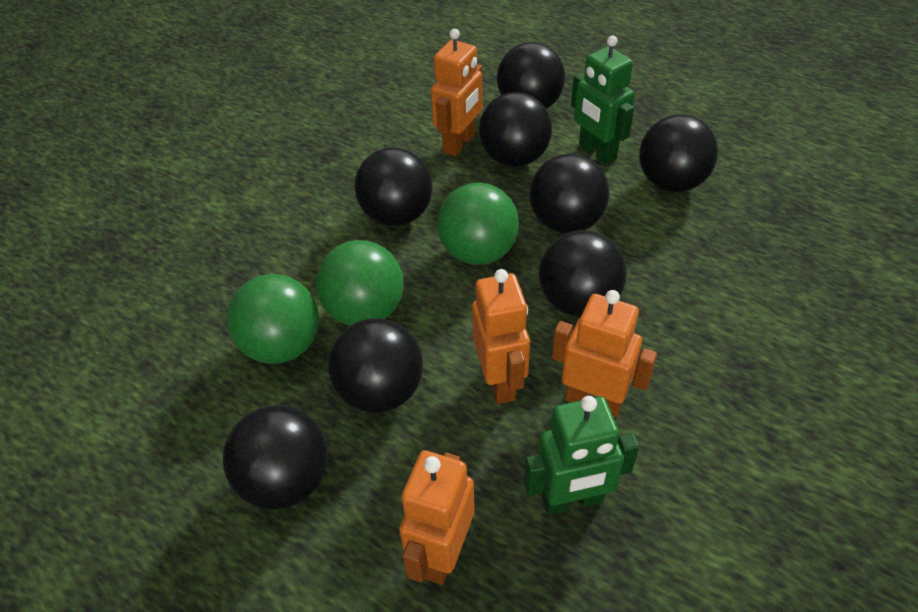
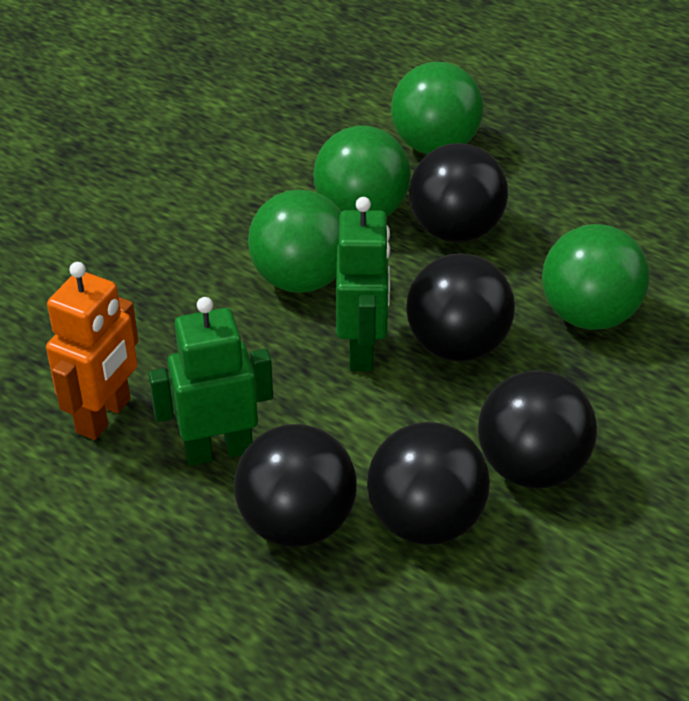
black ball: 8 -> 5
green ball: 3 -> 4
orange robot: 4 -> 1

